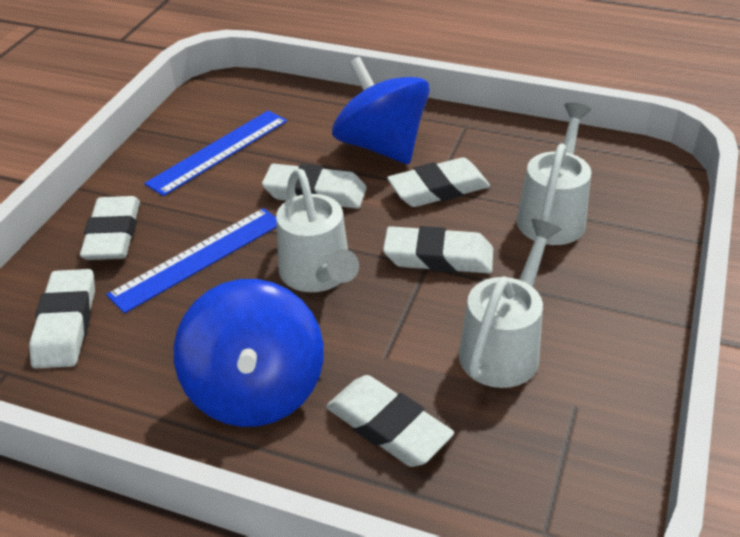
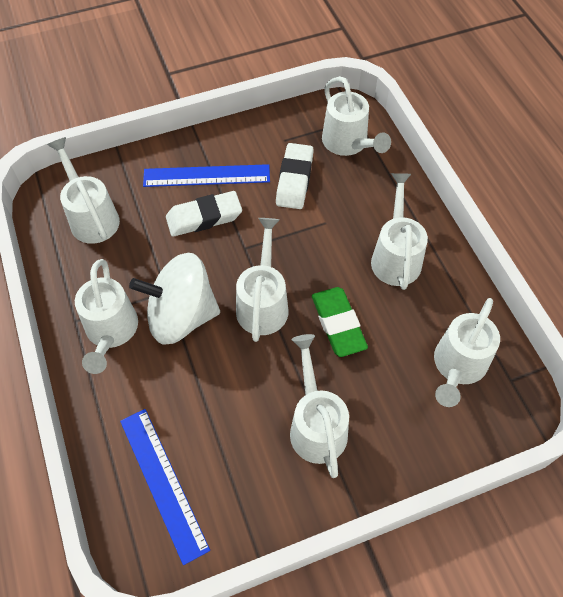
blue spinning top: 2 -> 0
green eraser: 0 -> 1
white eraser: 6 -> 2
white spinning top: 0 -> 1
white watering can: 3 -> 7

